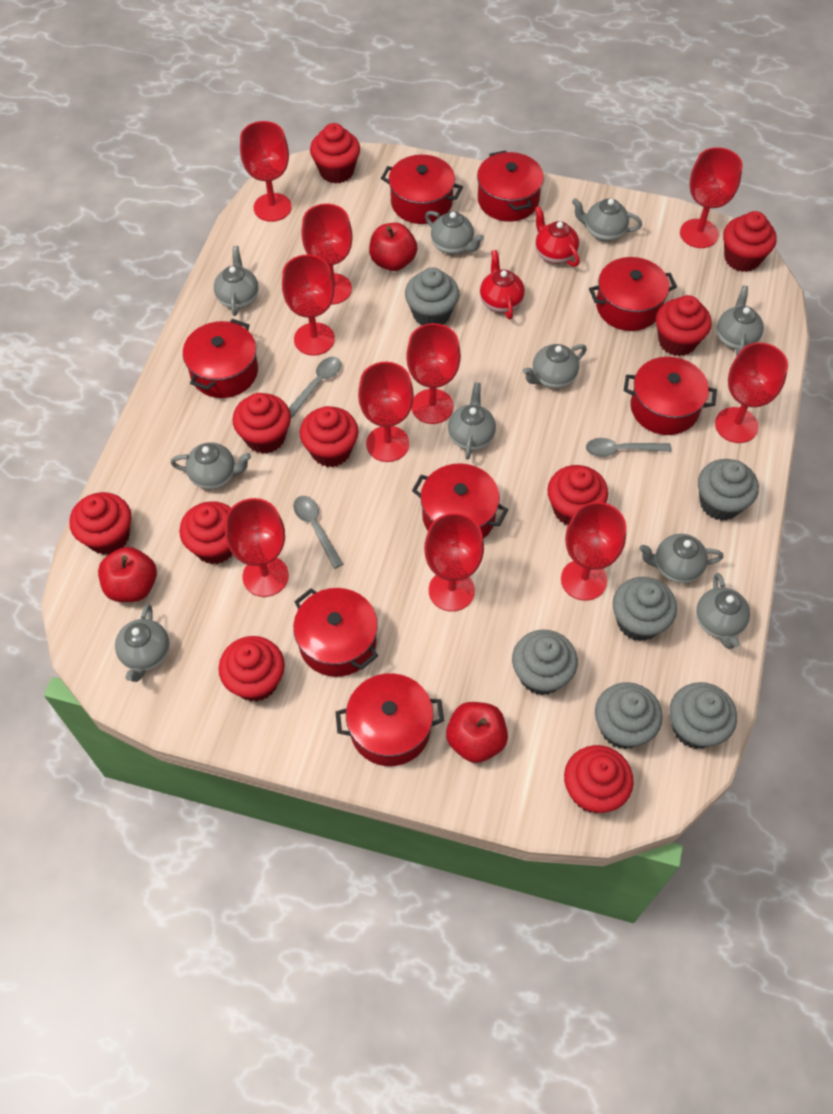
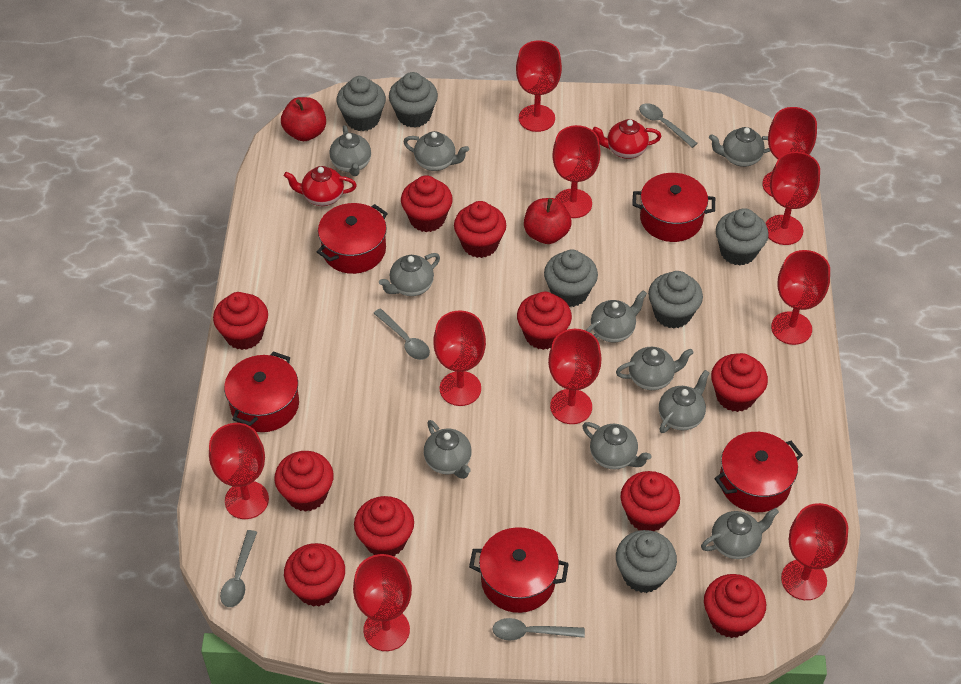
grey spoon: 3 -> 4
red apple: 3 -> 2
red pot: 8 -> 5

